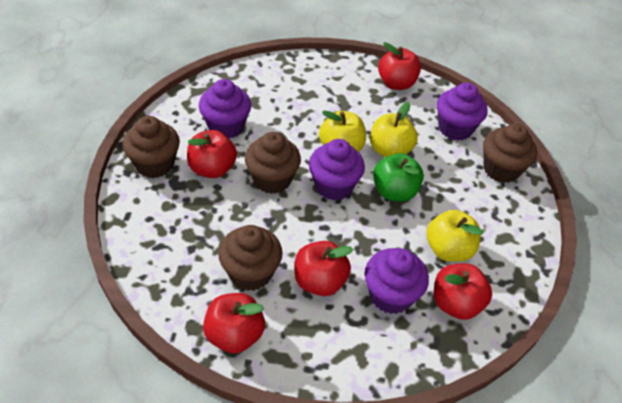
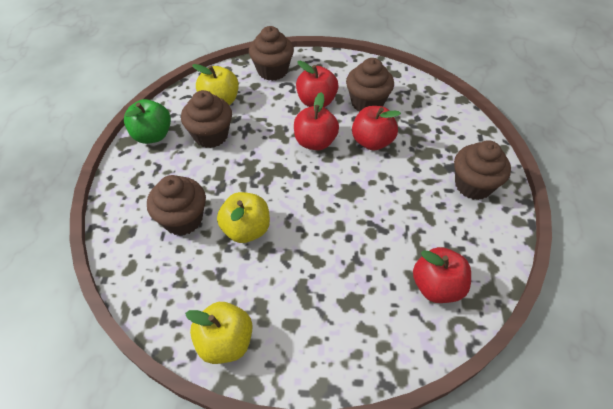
brown cupcake: 4 -> 5
purple cupcake: 4 -> 0
red apple: 5 -> 4

